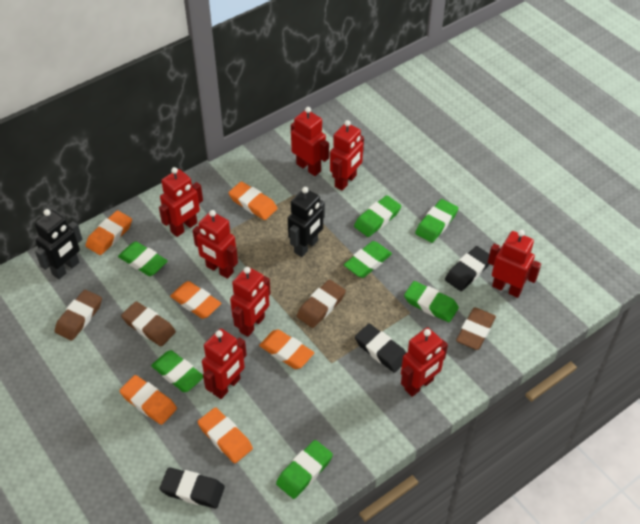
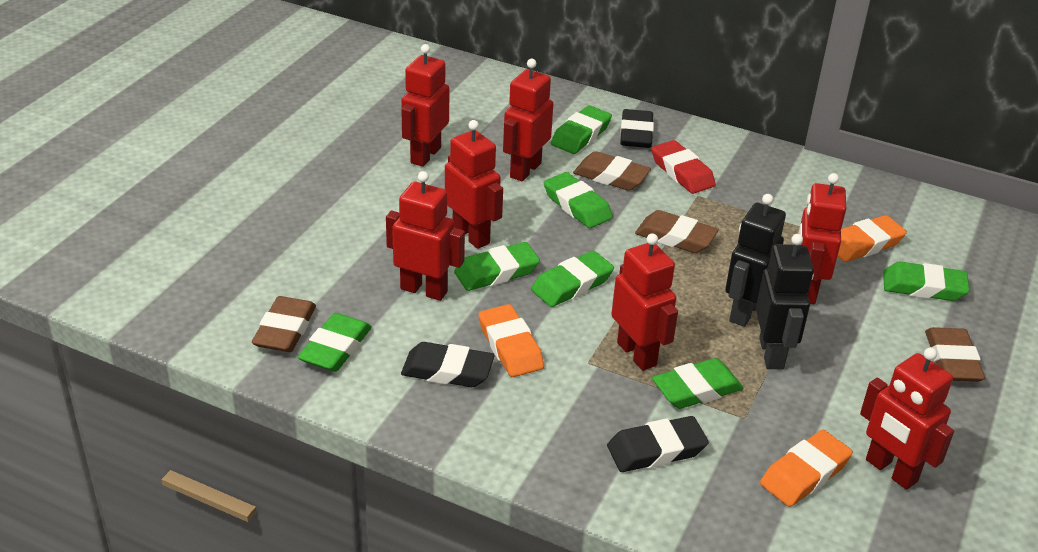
orange eraser: 6 -> 3
red eraser: 0 -> 1
red robot: 8 -> 7

